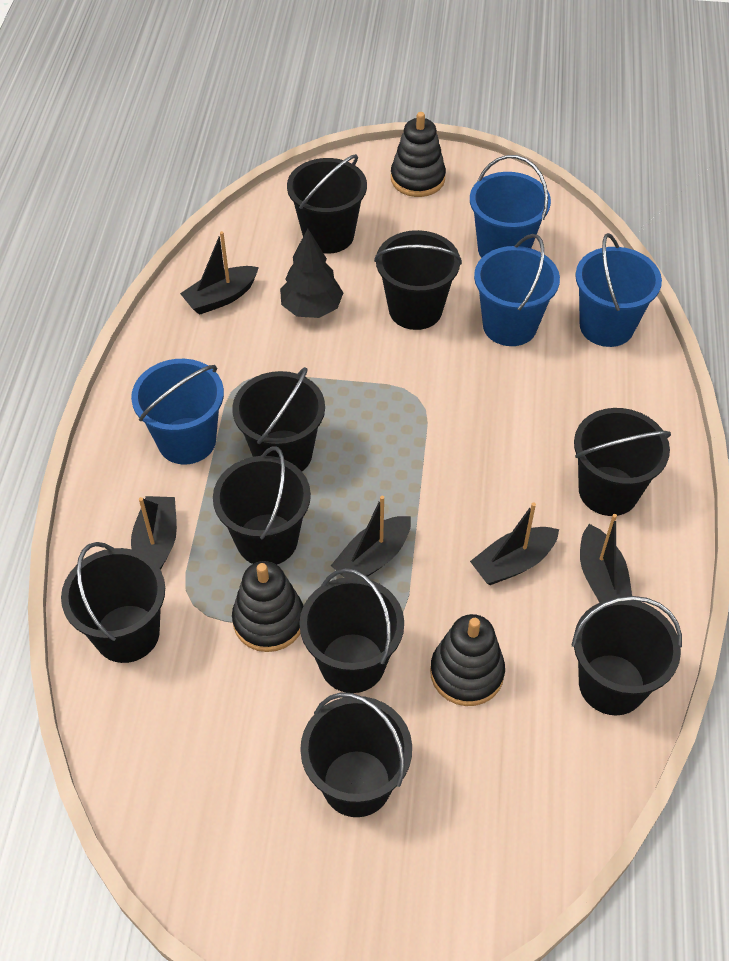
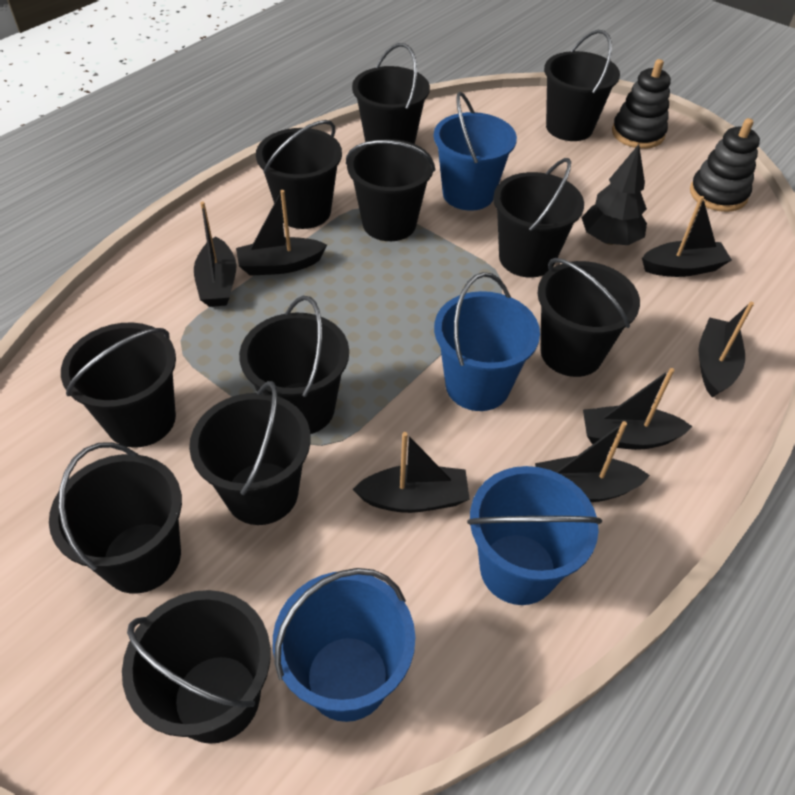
black boat: 5 -> 7
black bucket: 9 -> 11
black stacking toy: 3 -> 2

